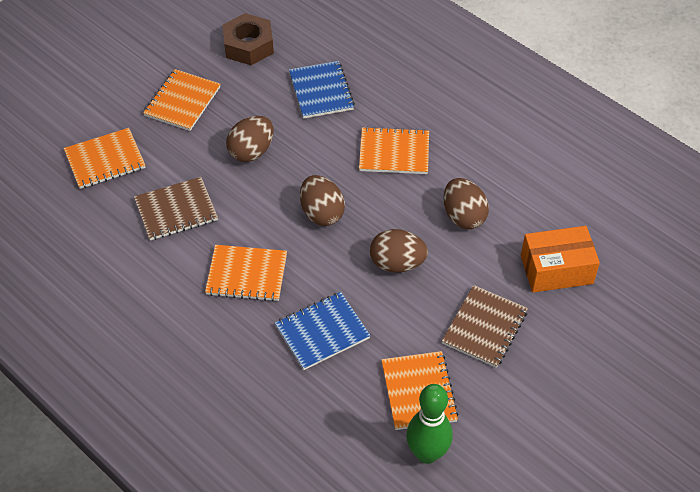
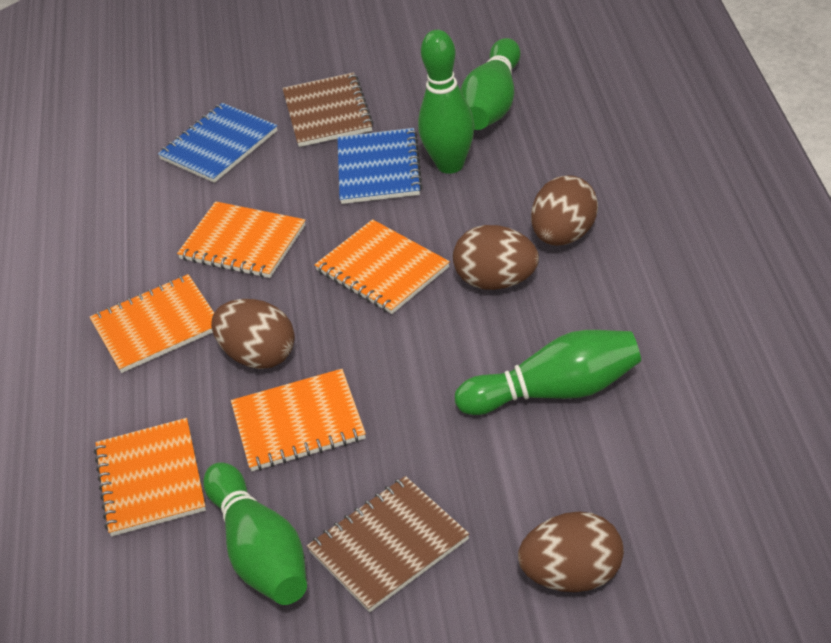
brown nut: 1 -> 0
green bowling pin: 1 -> 4
orange box: 1 -> 0

